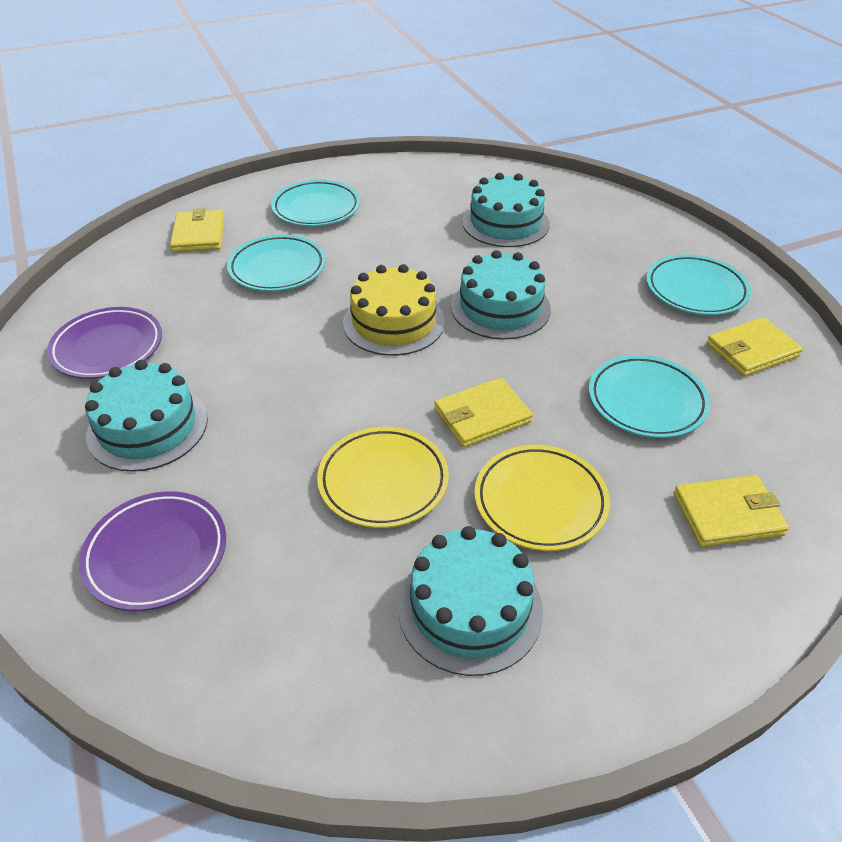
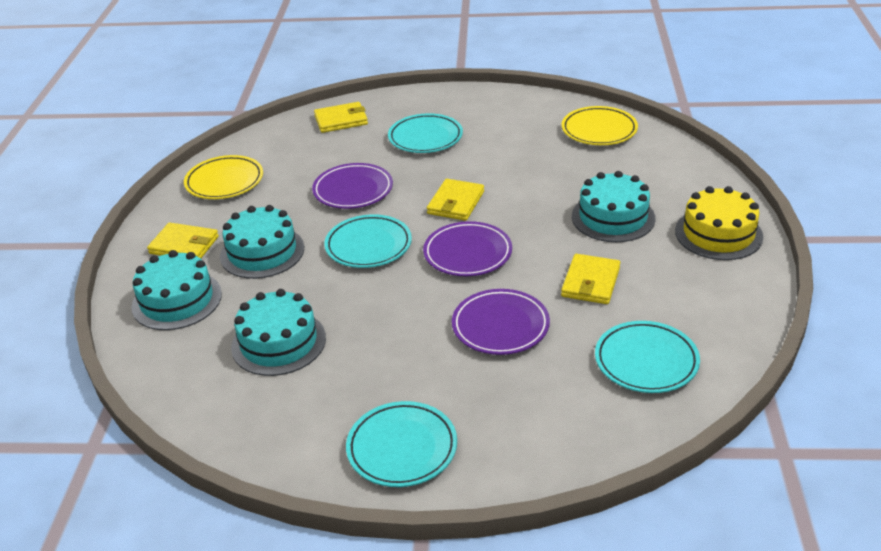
purple plate: 2 -> 3

